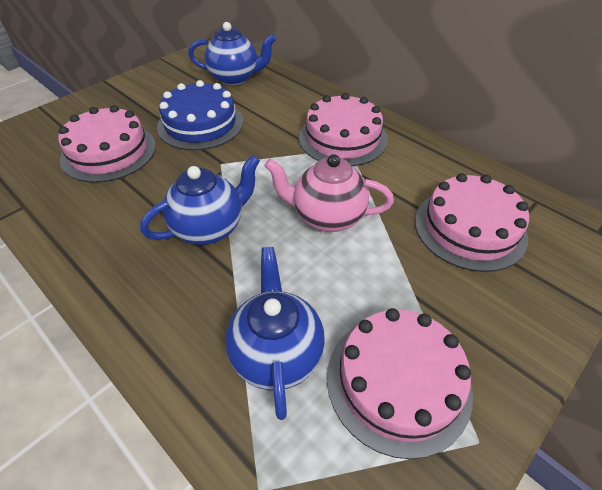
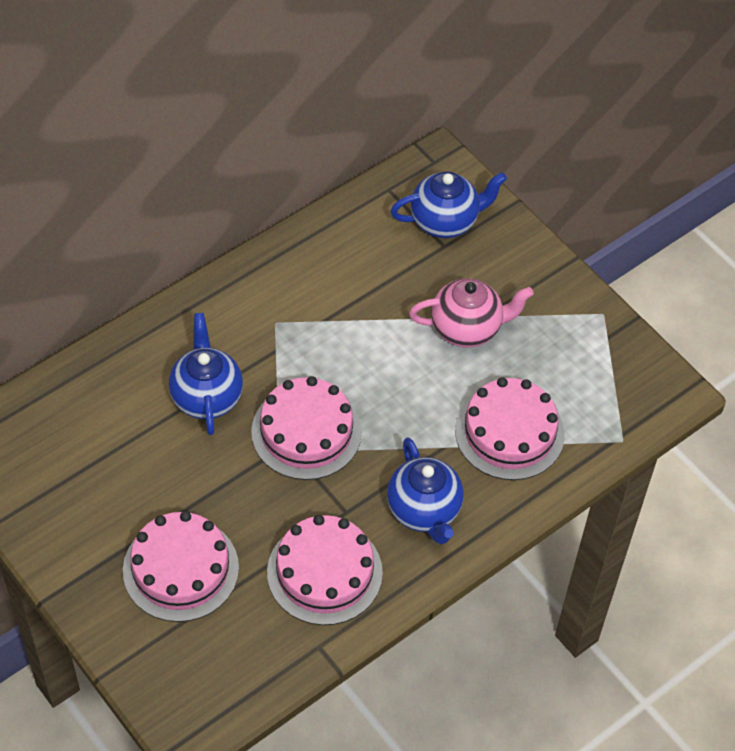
blue cake: 1 -> 0

